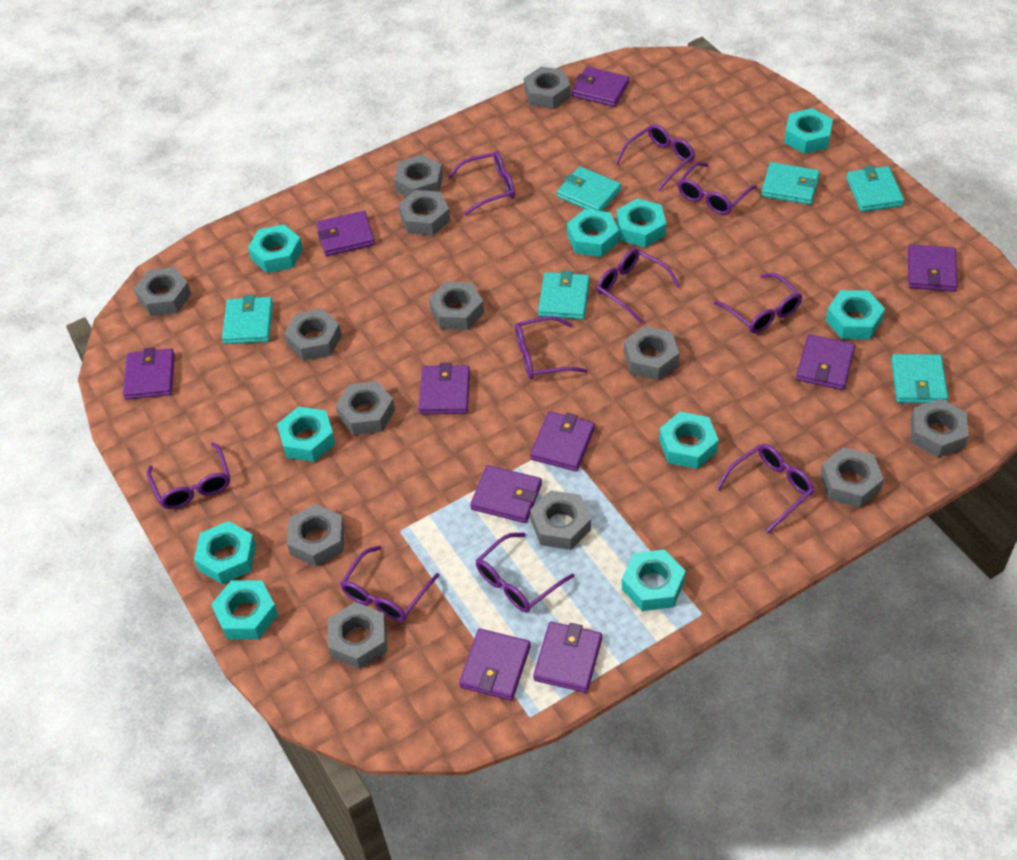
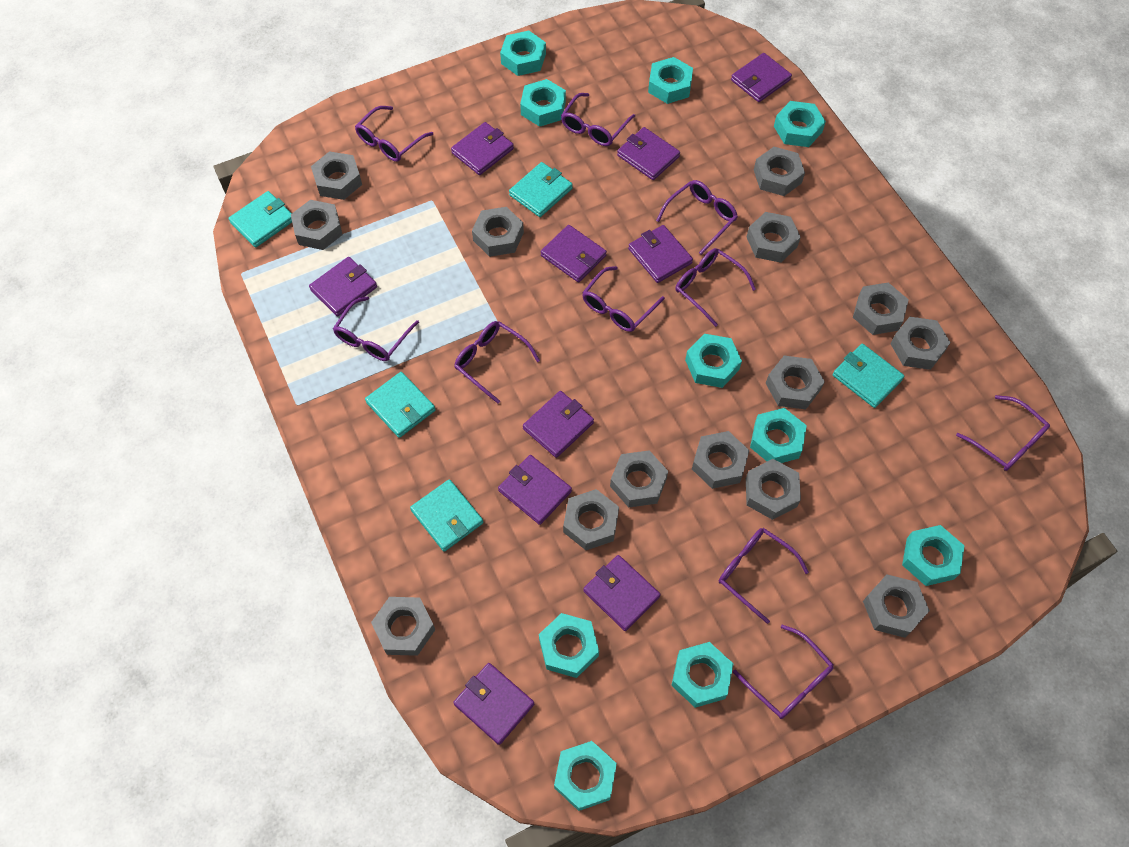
grey nut: 13 -> 14
turquoise wallet: 6 -> 5

